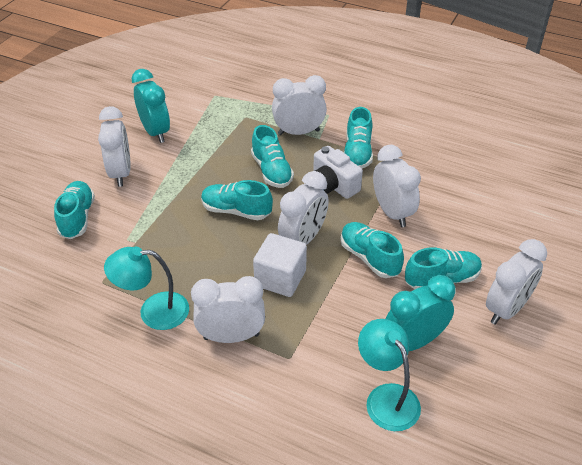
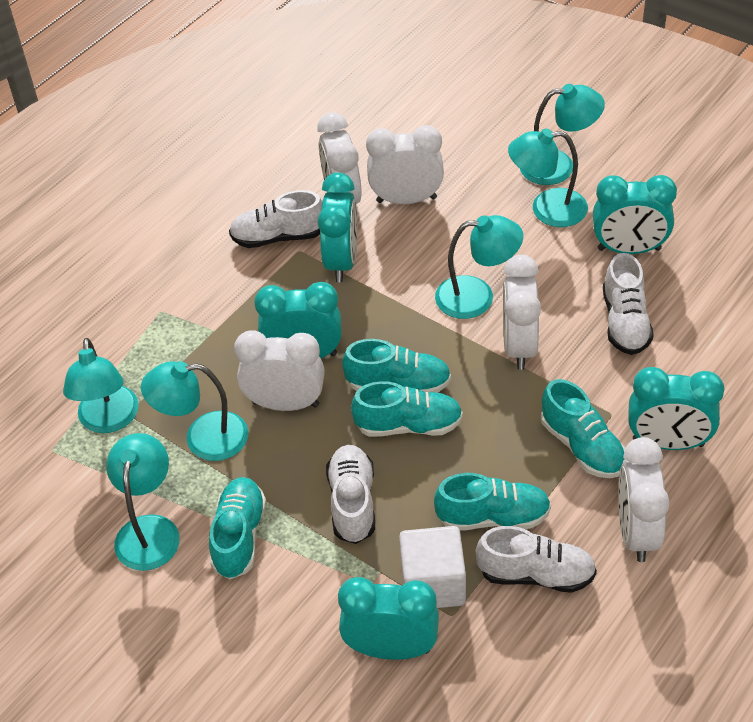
turquoise clock: 2 -> 5
turquoise lamp: 2 -> 6
turquoise shoe: 6 -> 5
white camera: 1 -> 0
white clock: 6 -> 5
white shoe: 0 -> 4

